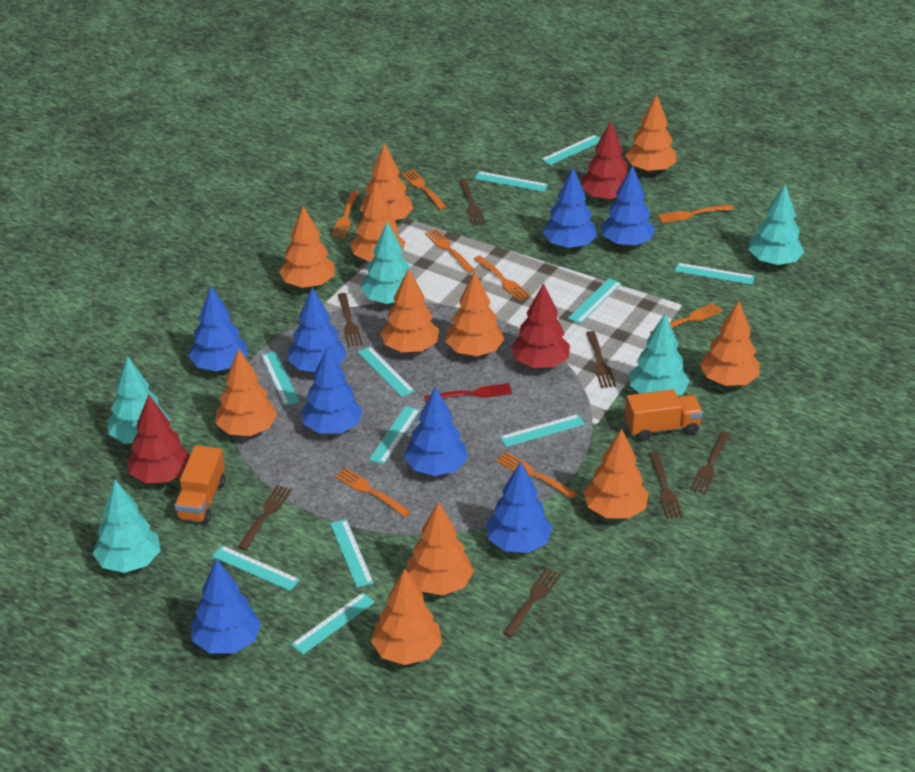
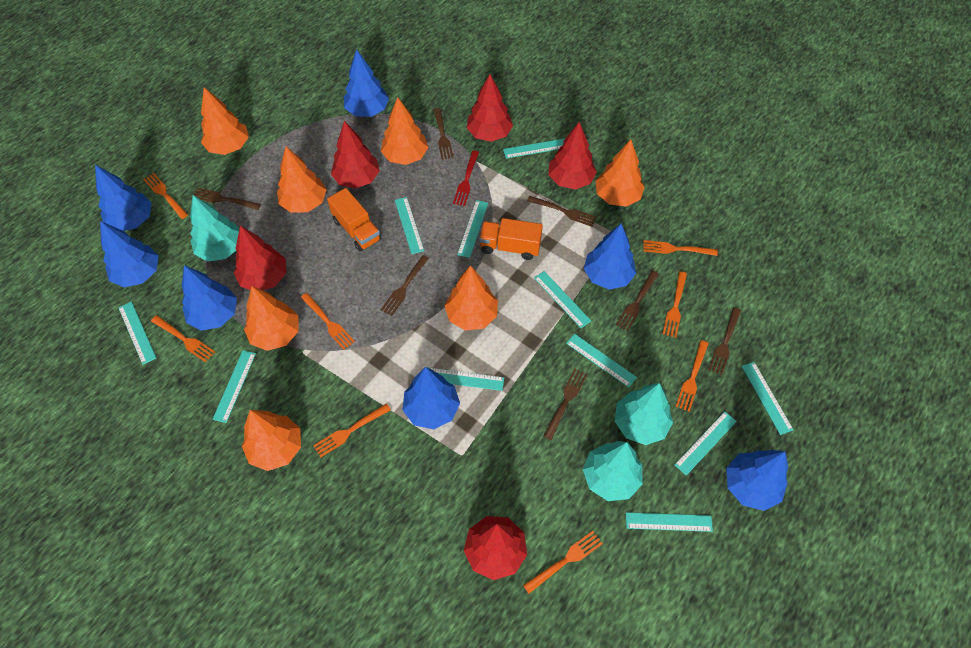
blue tree: 8 -> 7
orange tree: 11 -> 7
red tree: 3 -> 5
turquoise tree: 5 -> 3

